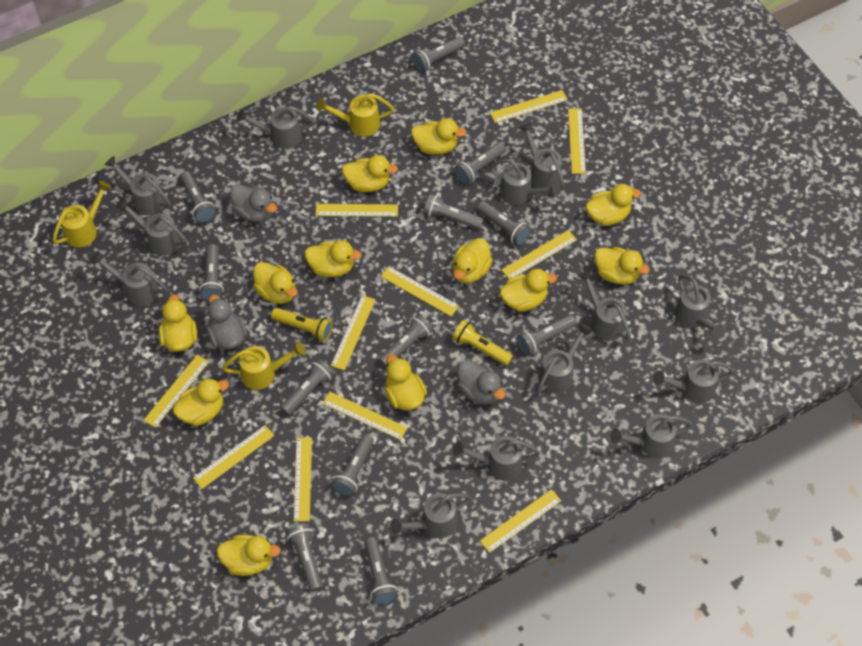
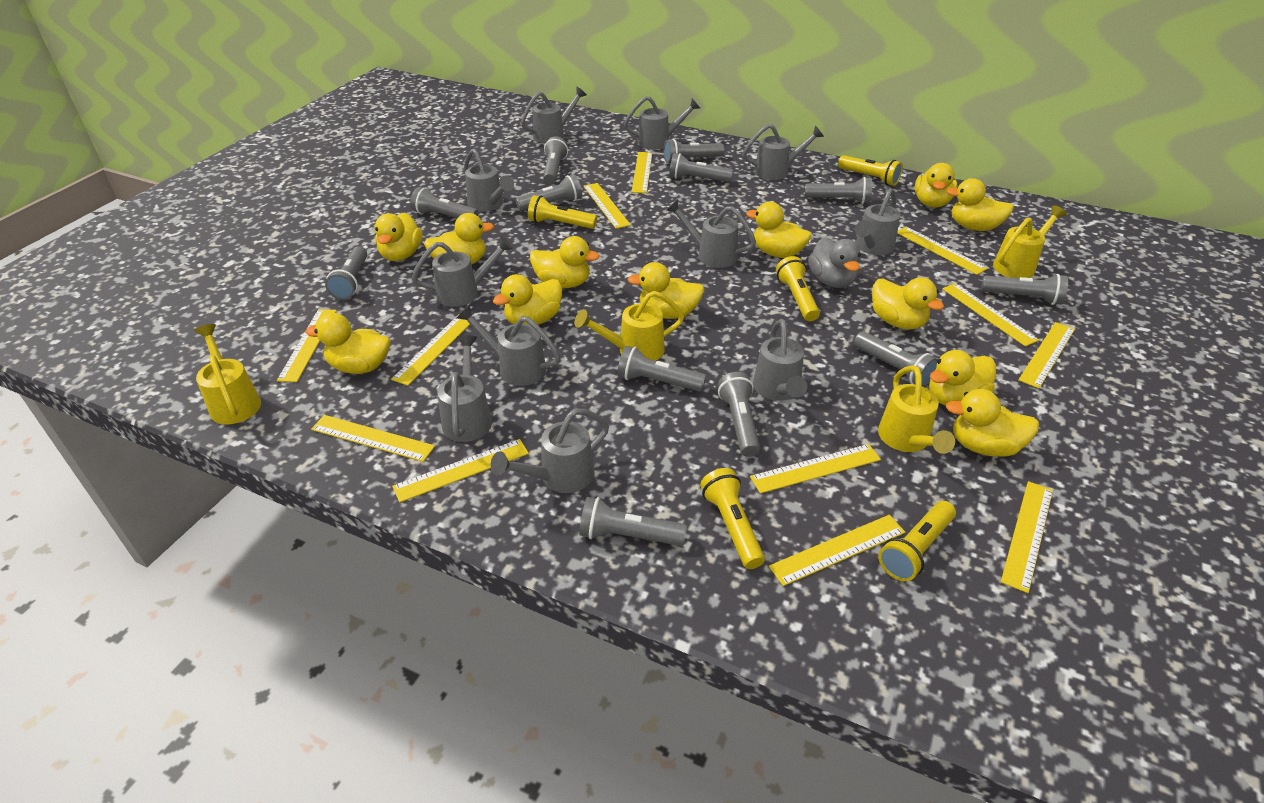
grey duck: 3 -> 1
grey watering can: 13 -> 11
yellow flashlight: 2 -> 5
yellow ruler: 11 -> 12
yellow watering can: 3 -> 4

